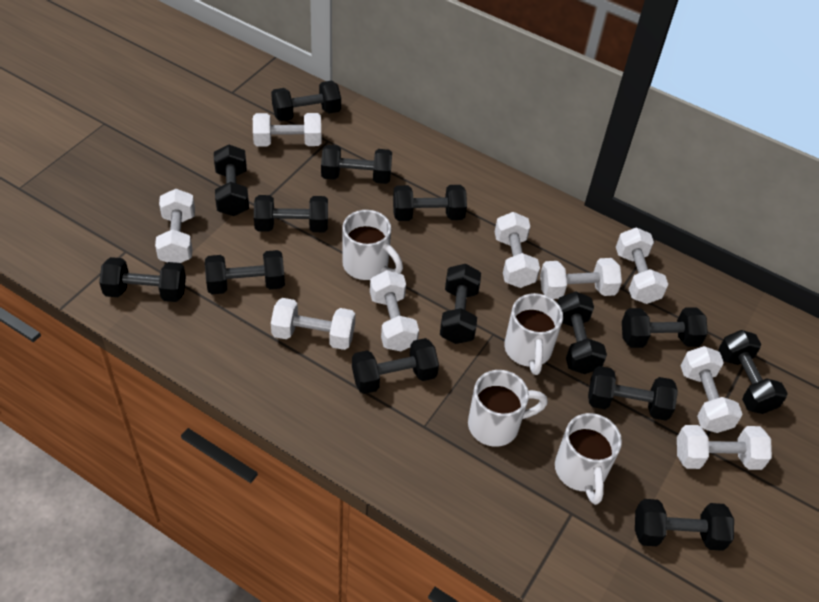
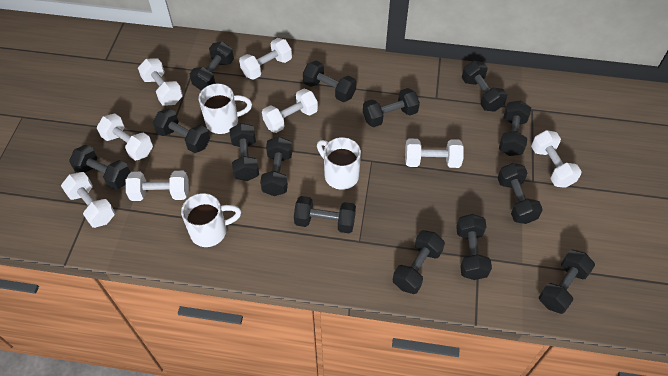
white dumbbell: 9 -> 8
white mug: 4 -> 3

